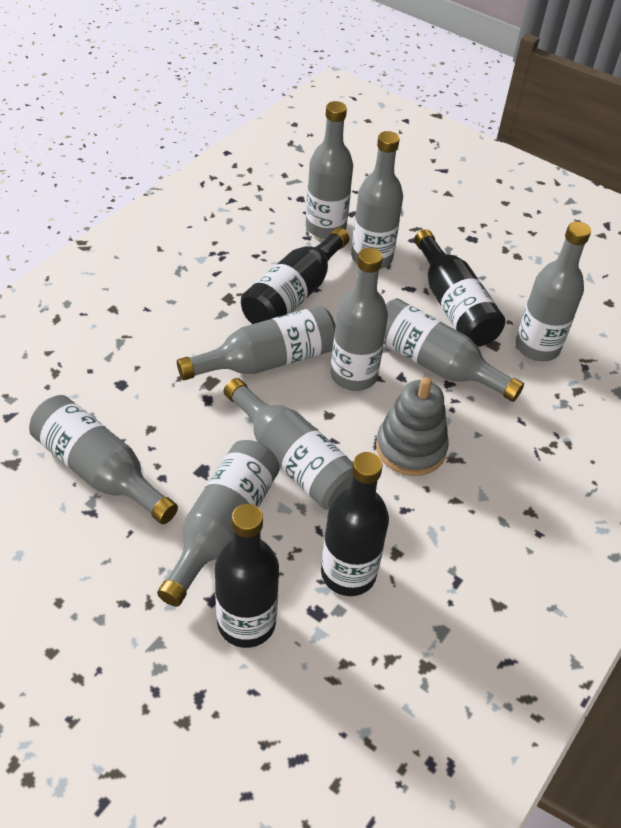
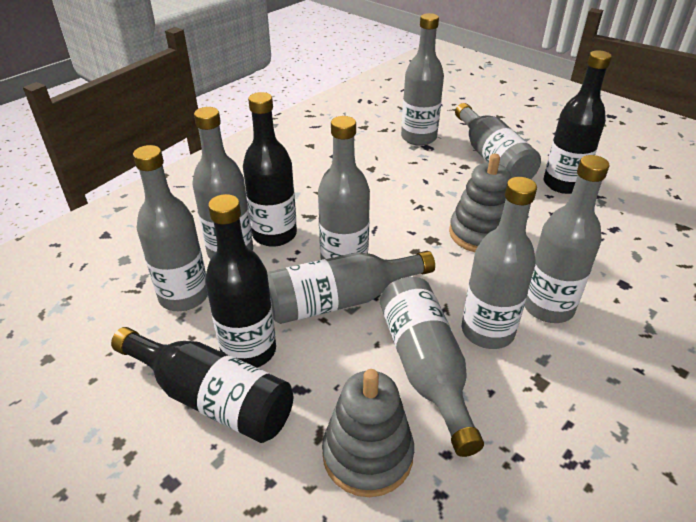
grey stacking toy: 1 -> 2

